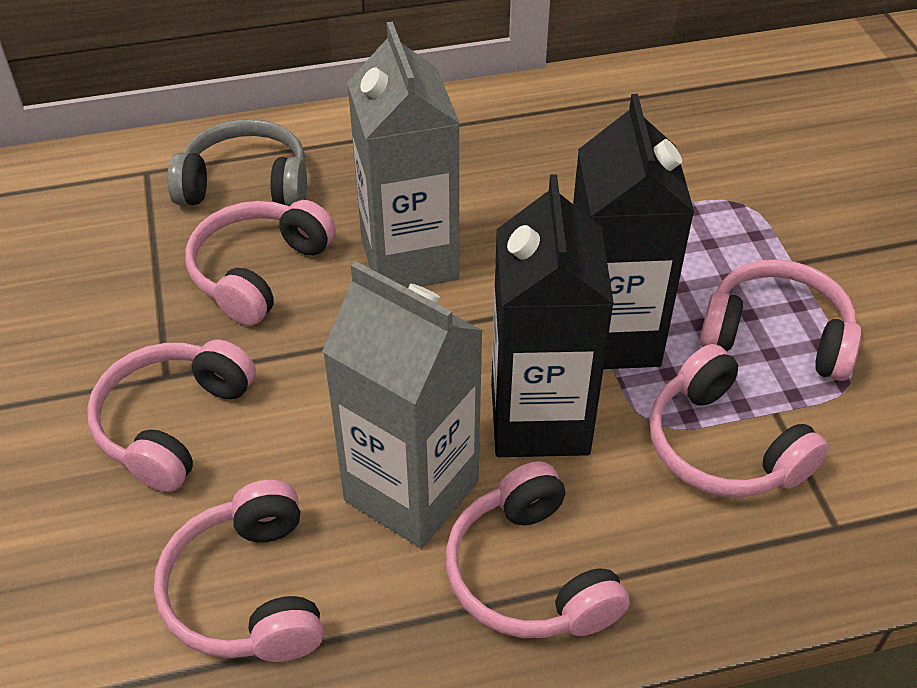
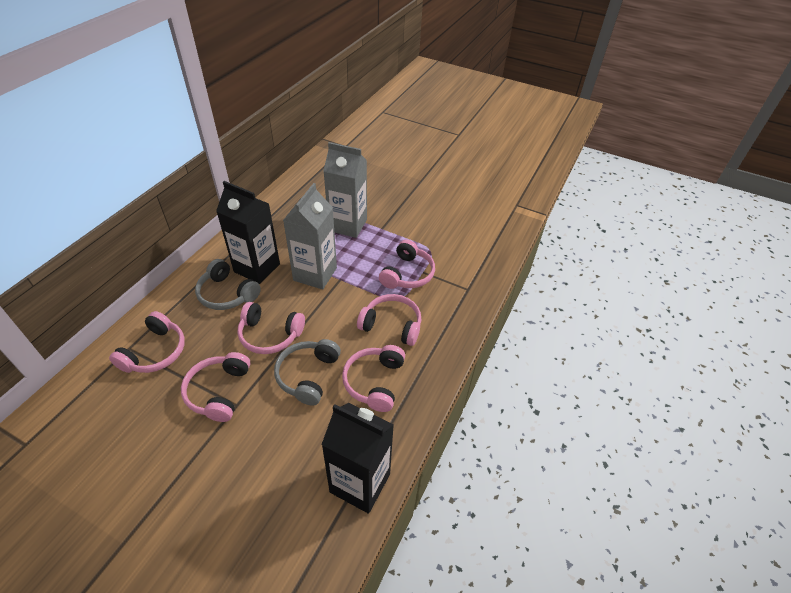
grey headphones: 1 -> 2

